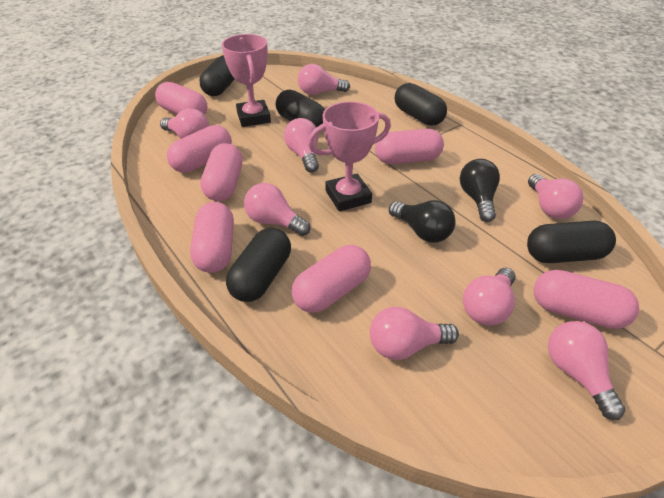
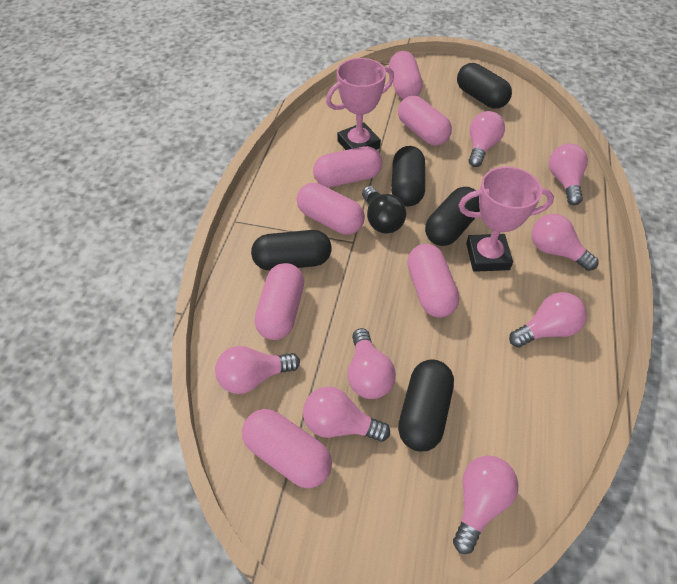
black light bulb: 2 -> 1

